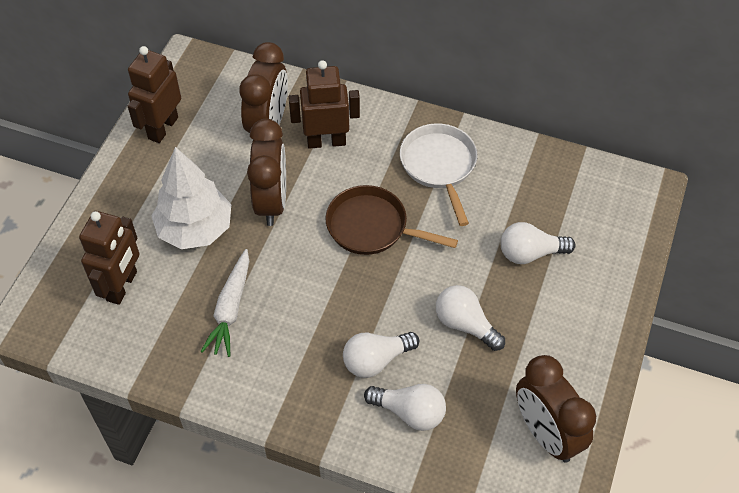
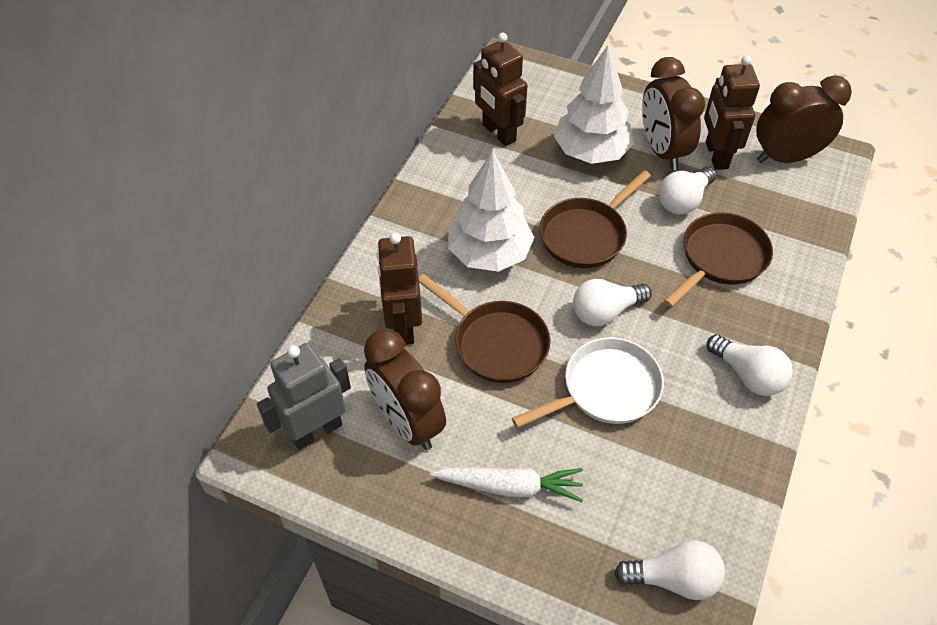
brown pan: 1 -> 3
grey robot: 0 -> 1
white tree: 1 -> 2

